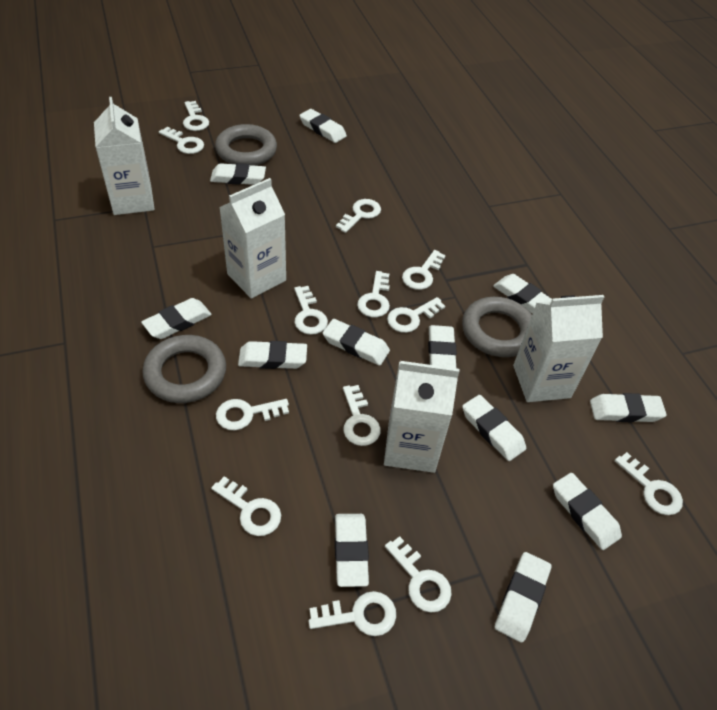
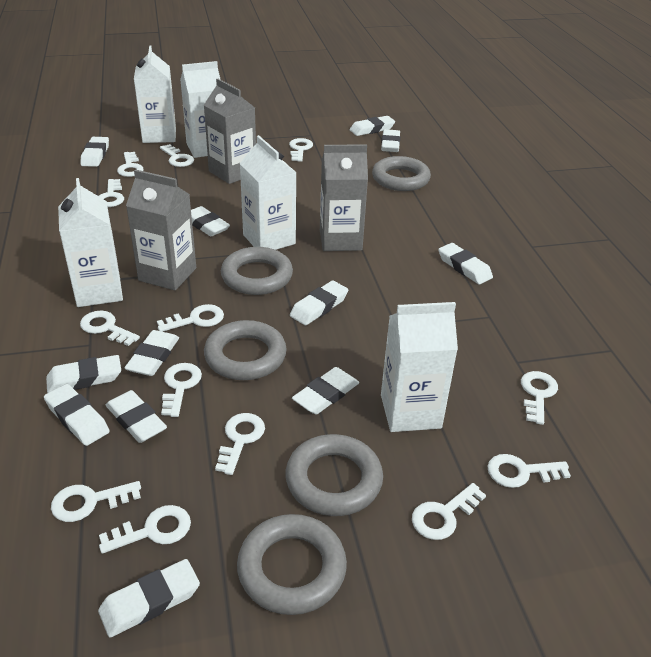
grey carton: 0 -> 3
grey ring: 3 -> 5
white carton: 4 -> 5

